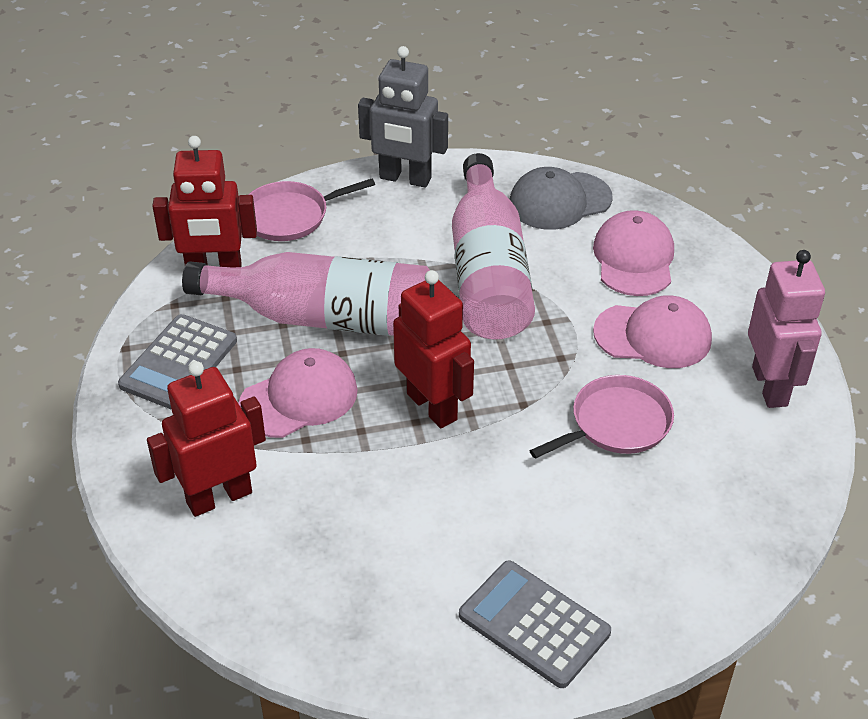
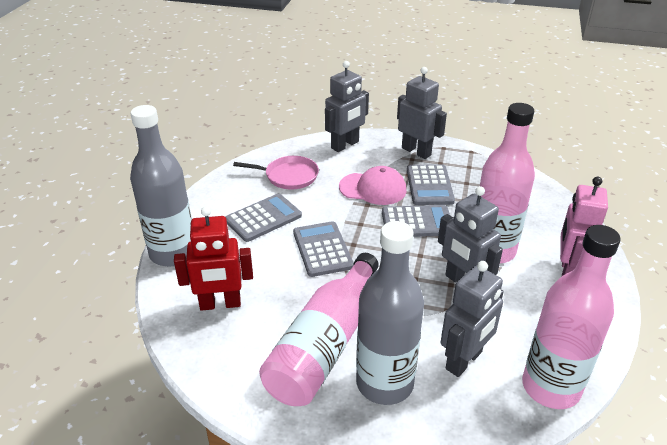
grey bottle: 0 -> 2
grey calculator: 2 -> 4
grey cap: 1 -> 0
grey robot: 1 -> 4
pink bottle: 2 -> 3
pink cap: 3 -> 1
pink pan: 2 -> 1
red robot: 3 -> 1

